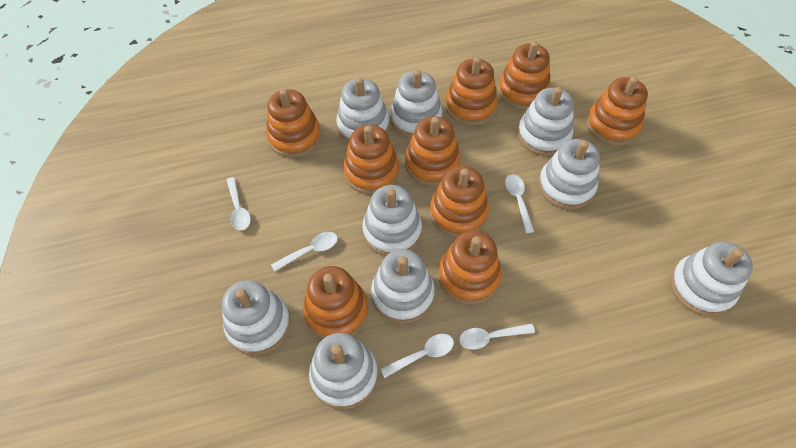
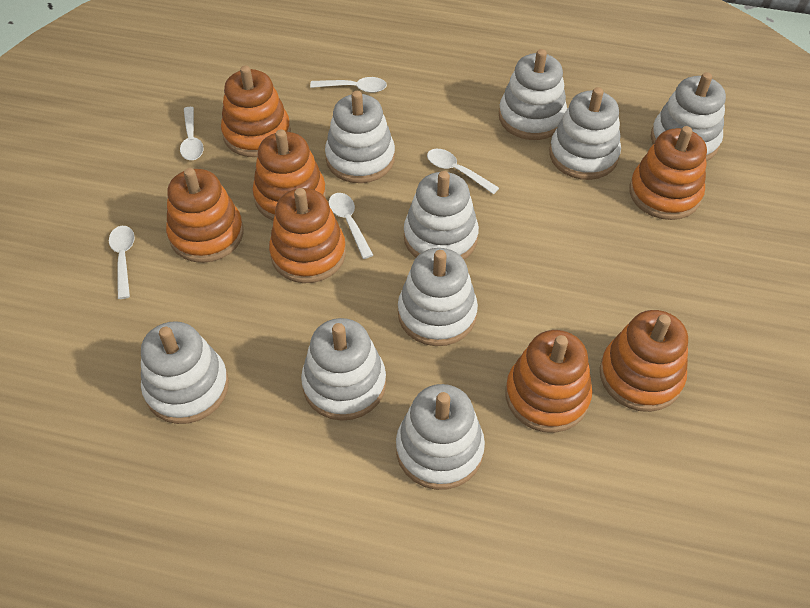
orange stacking toy: 9 -> 7

